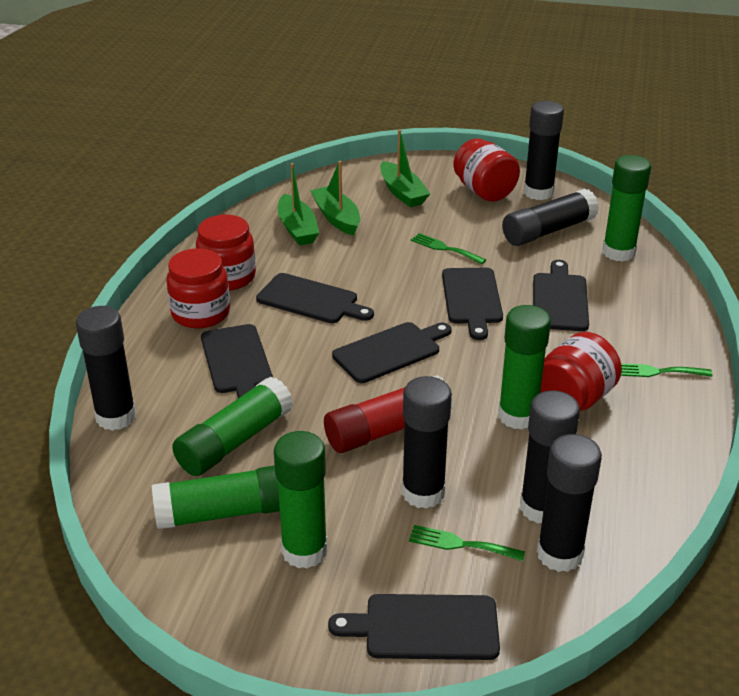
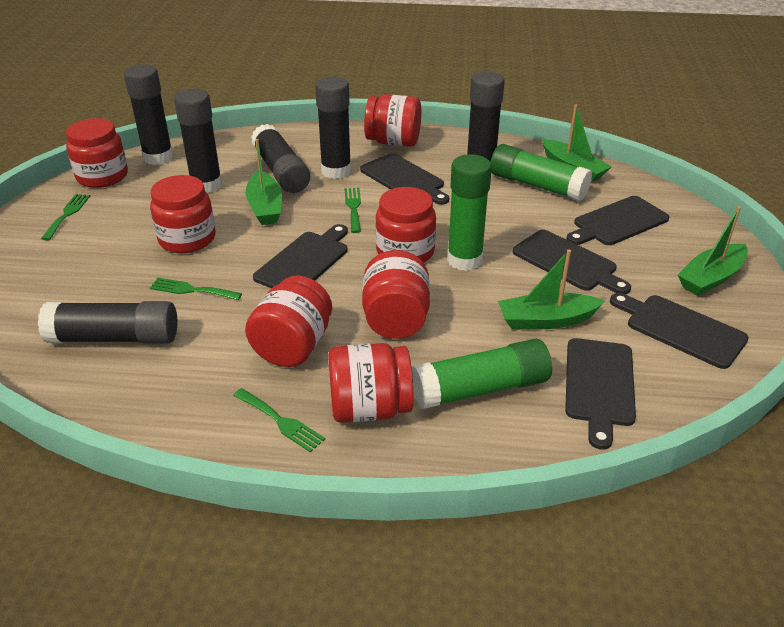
green boat: 3 -> 4
green fork: 3 -> 4
green glue stick: 5 -> 3
red glue stick: 1 -> 0
red jar: 4 -> 7

